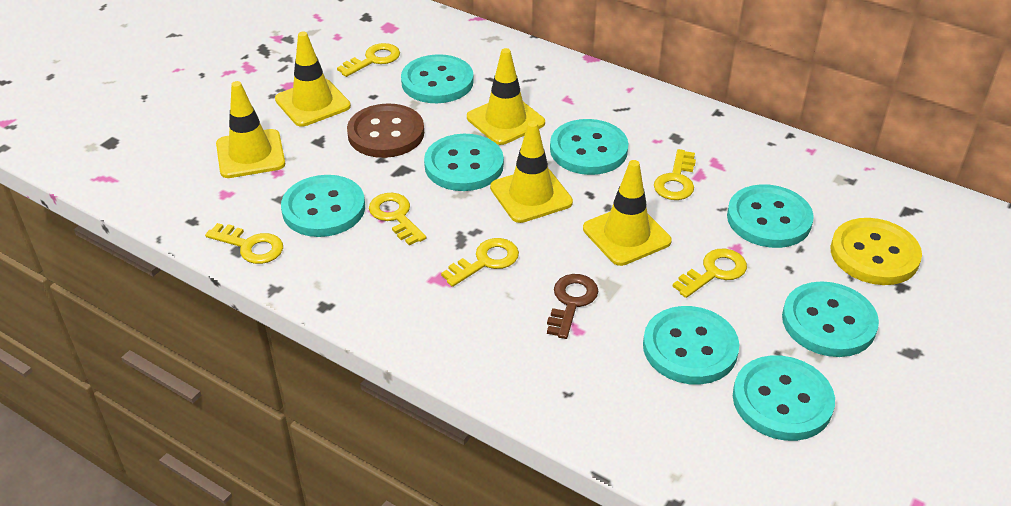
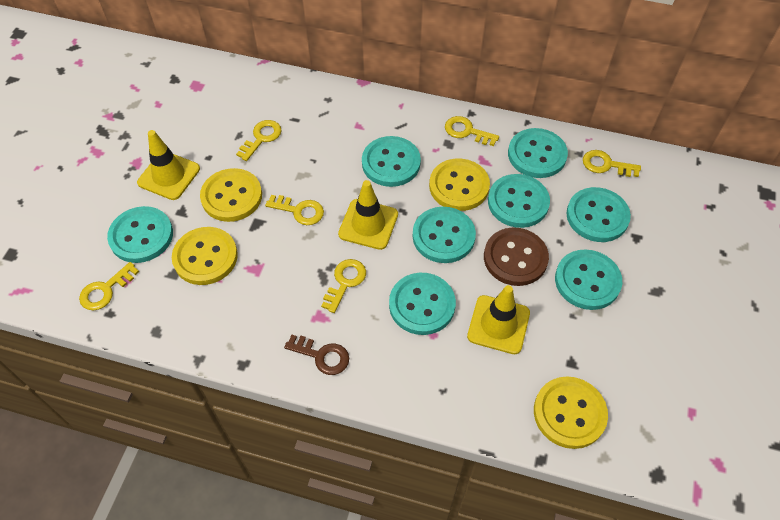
yellow button: 1 -> 4
yellow traffic cone: 5 -> 3

